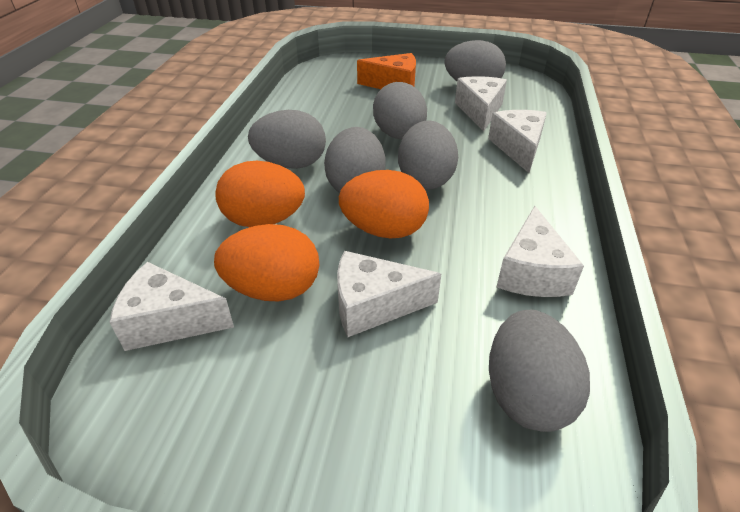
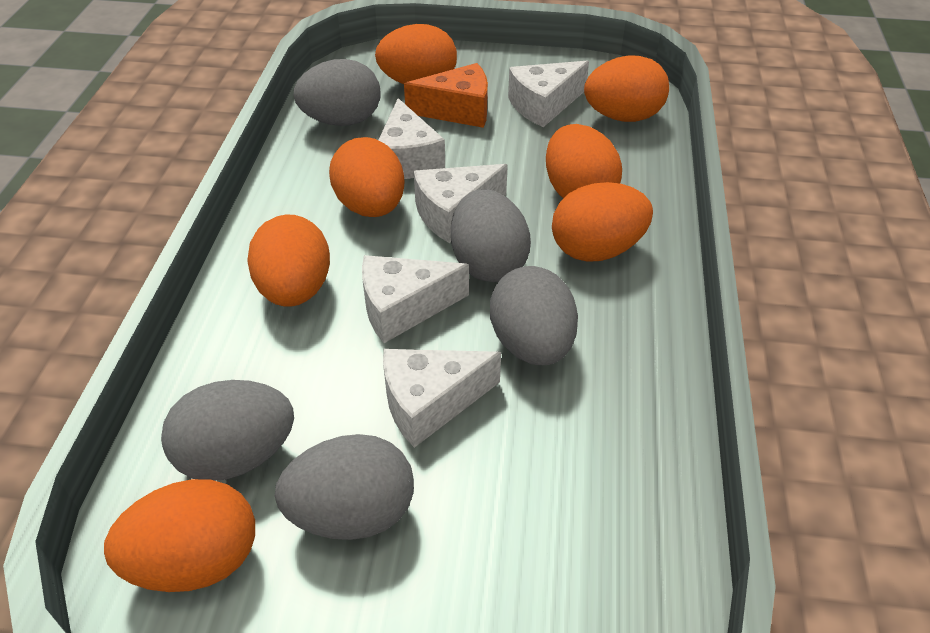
grey egg: 6 -> 5
orange egg: 3 -> 7

